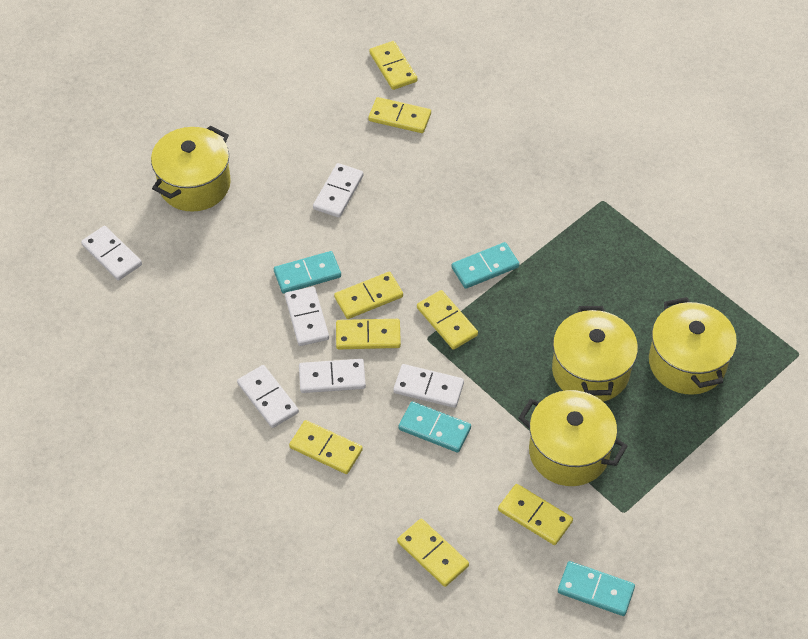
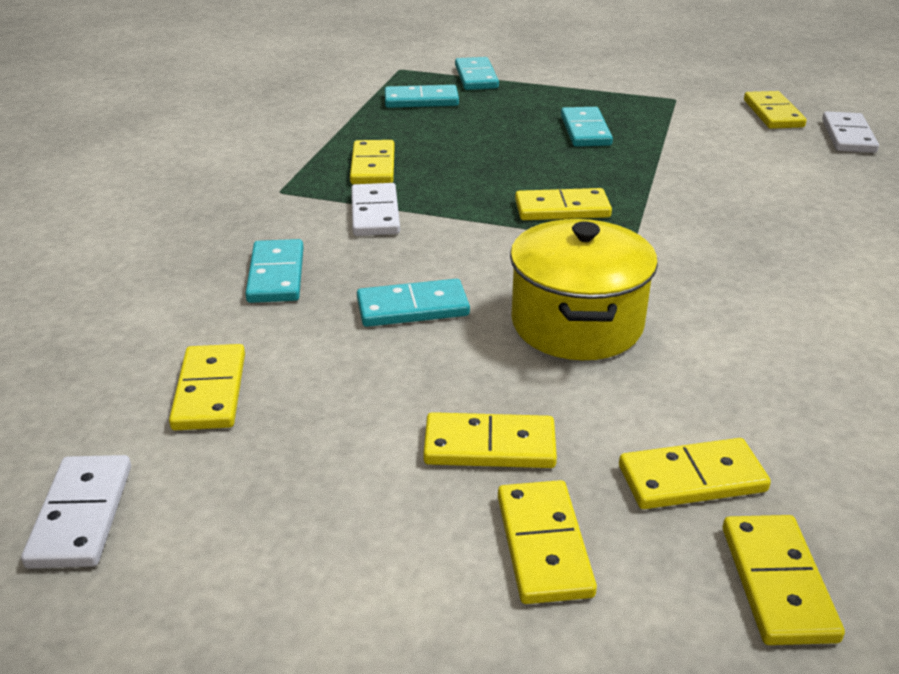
turquoise domino: 4 -> 5
white domino: 6 -> 3
yellow pot: 4 -> 1

